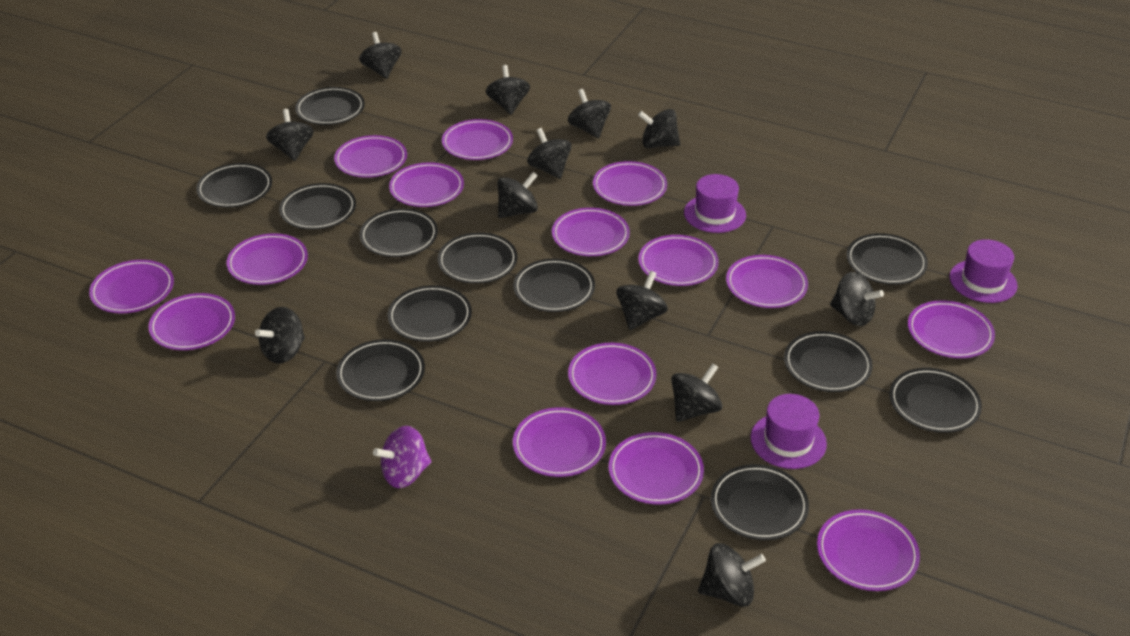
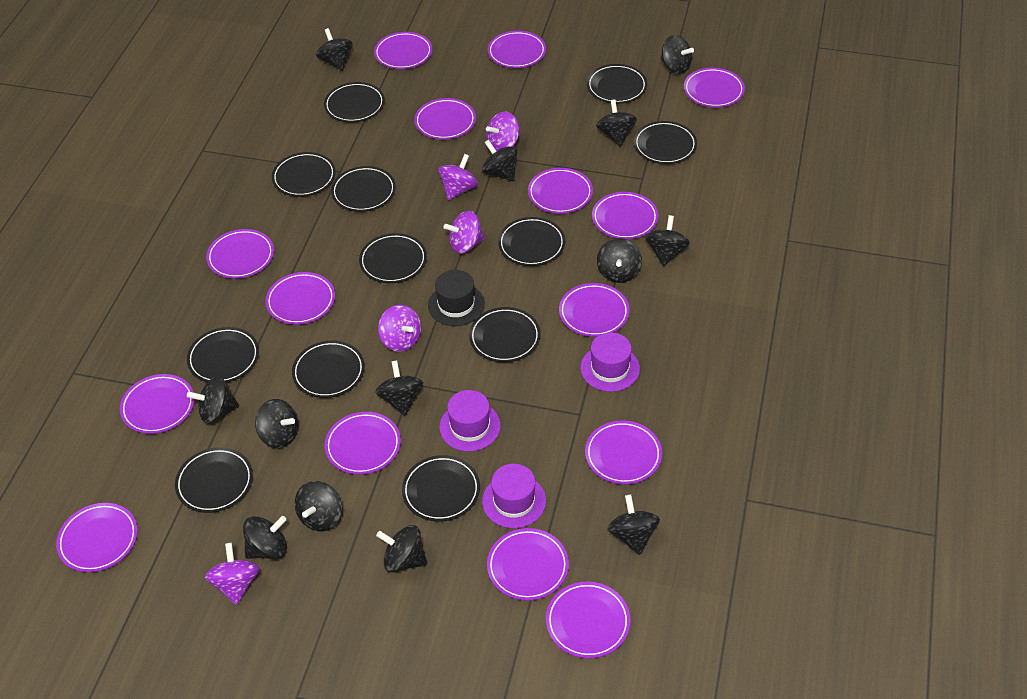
black hat: 0 -> 1
black spinning top: 12 -> 13
purple spinning top: 1 -> 5

